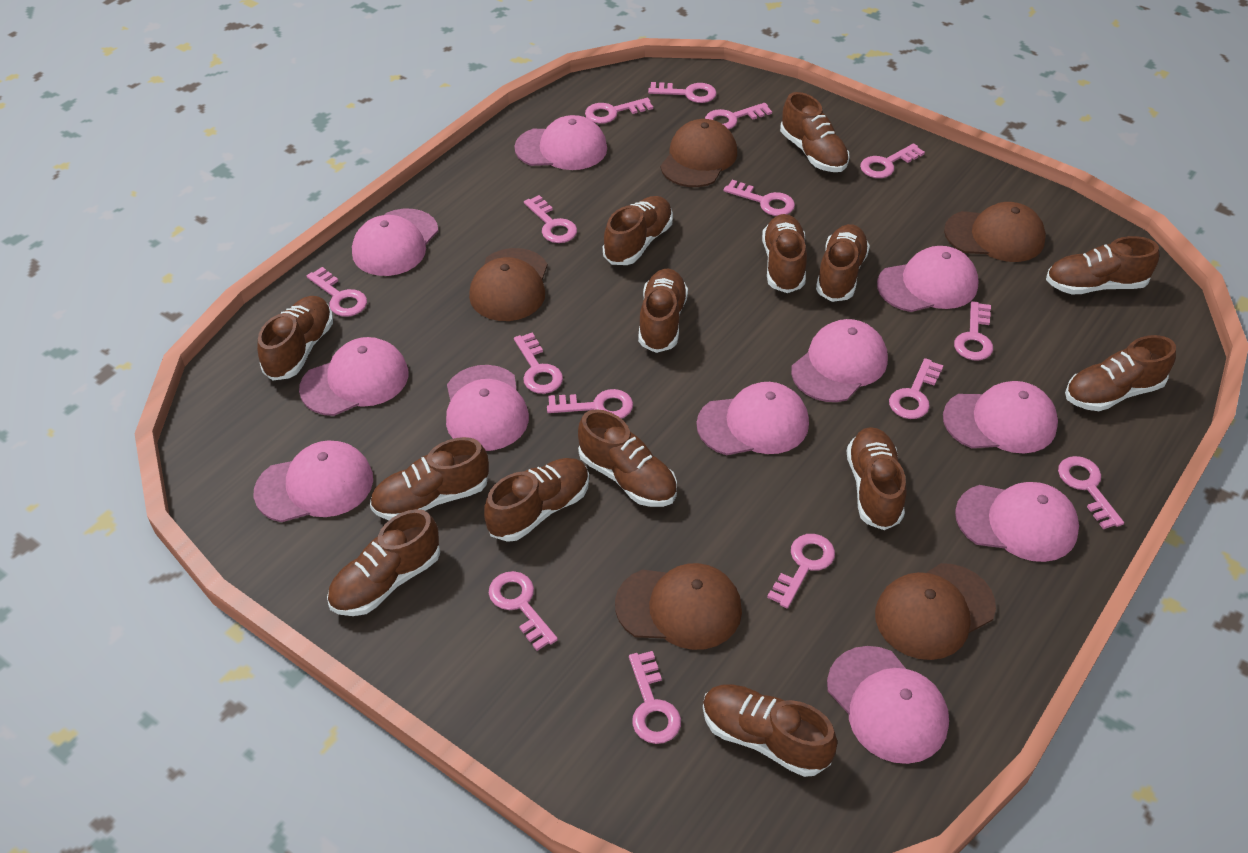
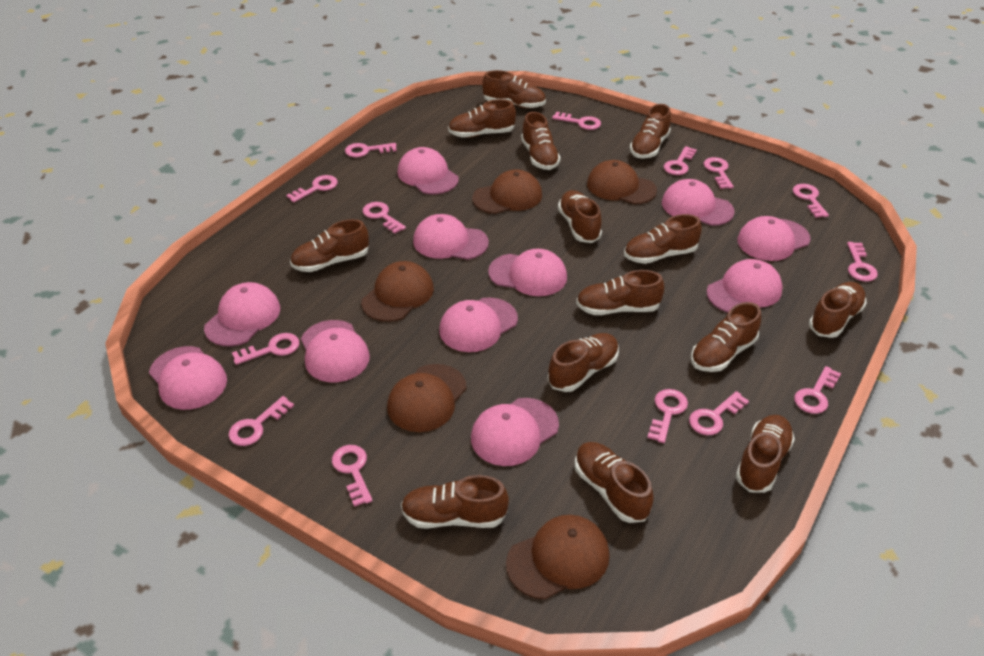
pink key: 15 -> 14

